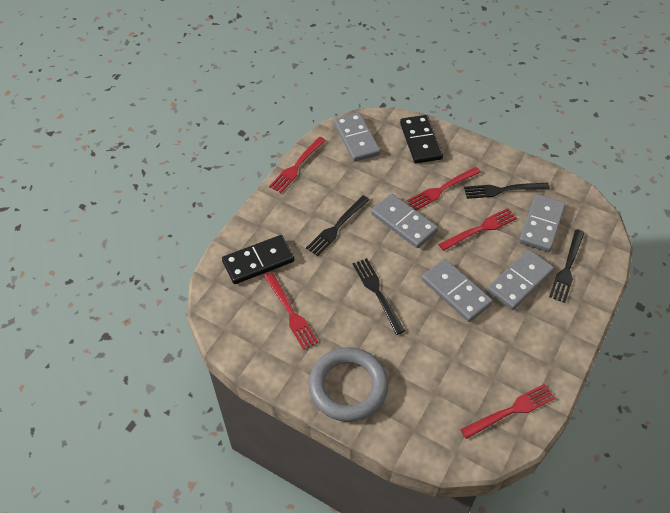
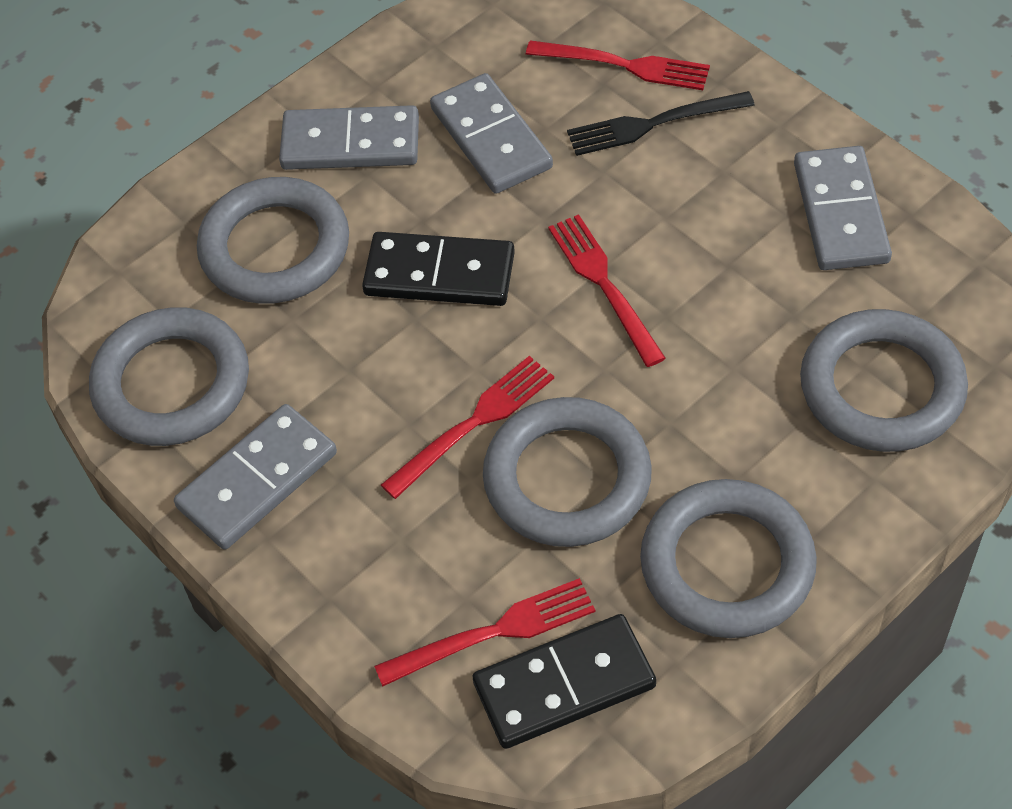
black fork: 4 -> 1
grey domino: 5 -> 4
grey ring: 1 -> 5
red fork: 5 -> 4

